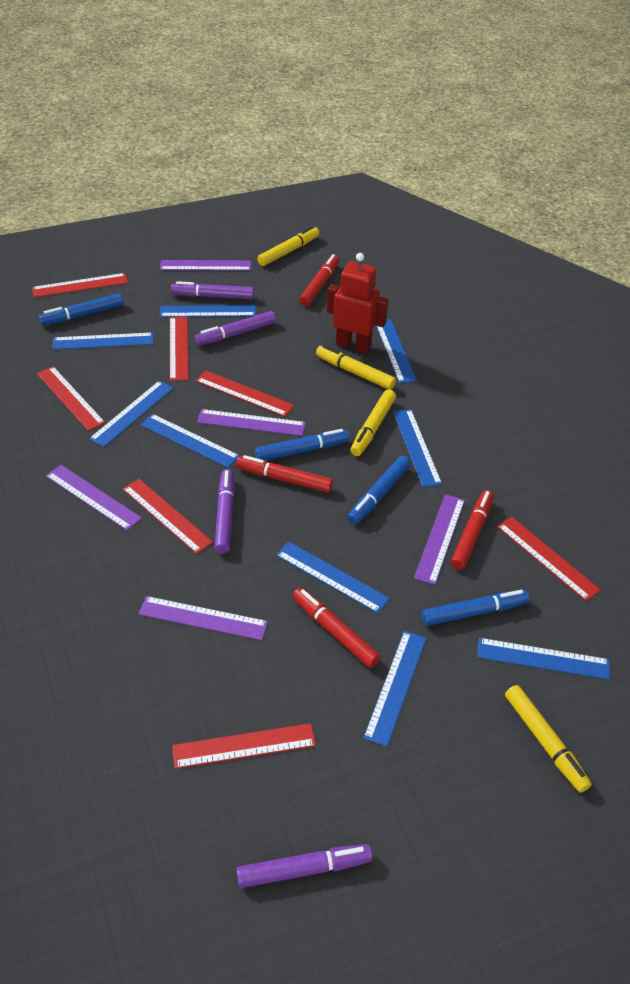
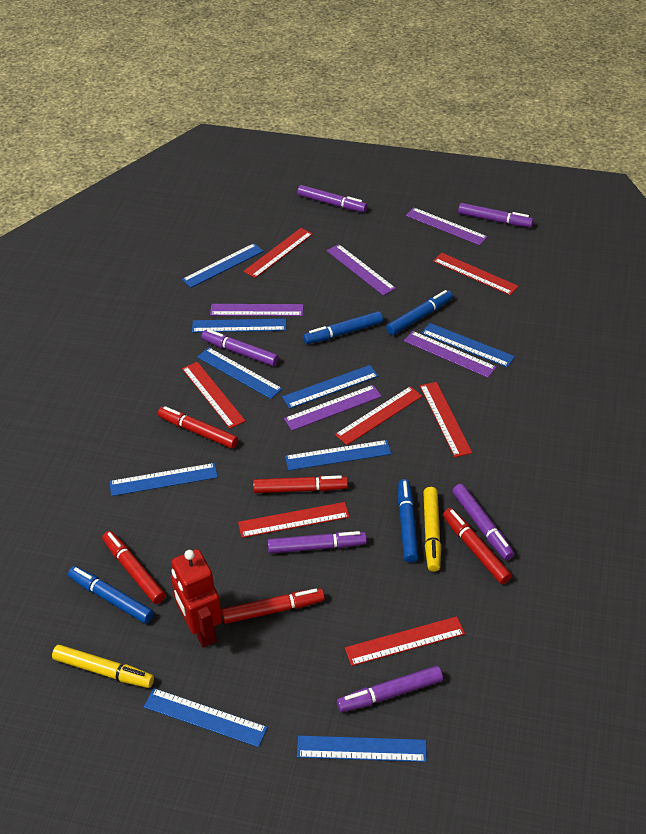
purple marker: 4 -> 6
red marker: 4 -> 5
yellow marker: 4 -> 2

